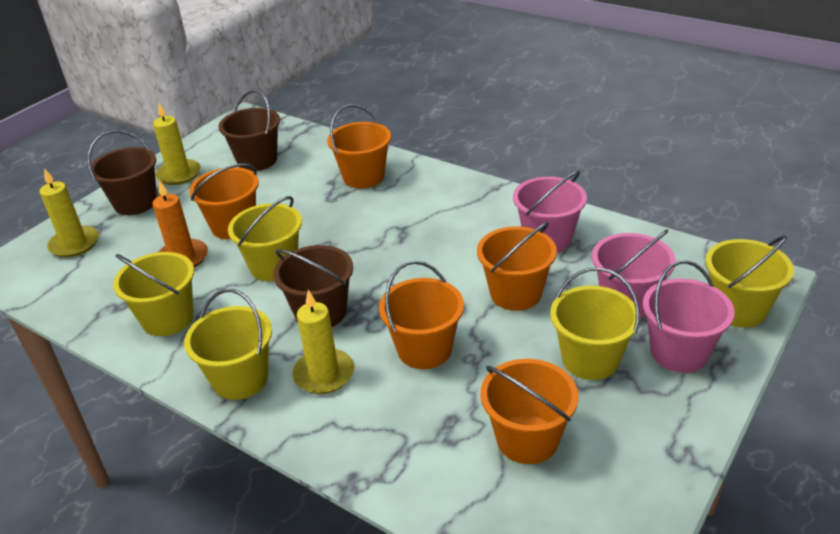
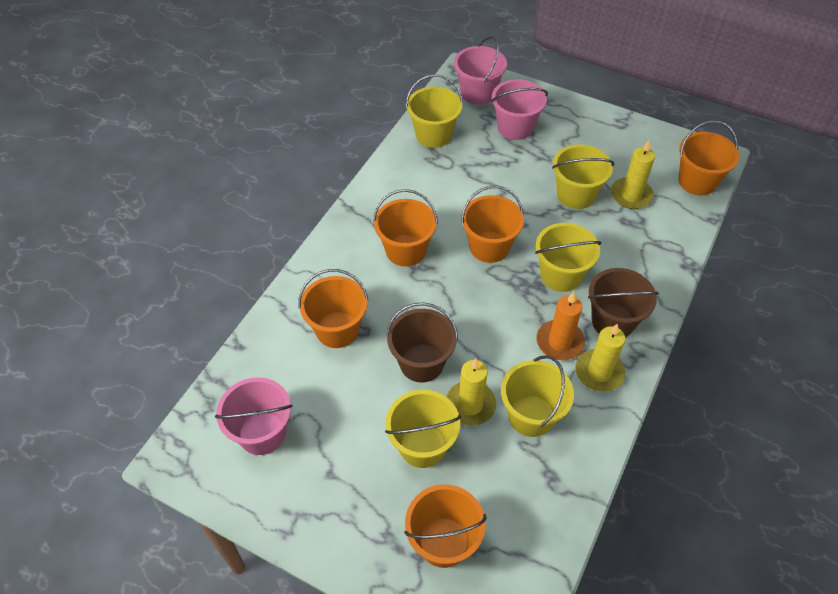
brown bucket: 3 -> 2

